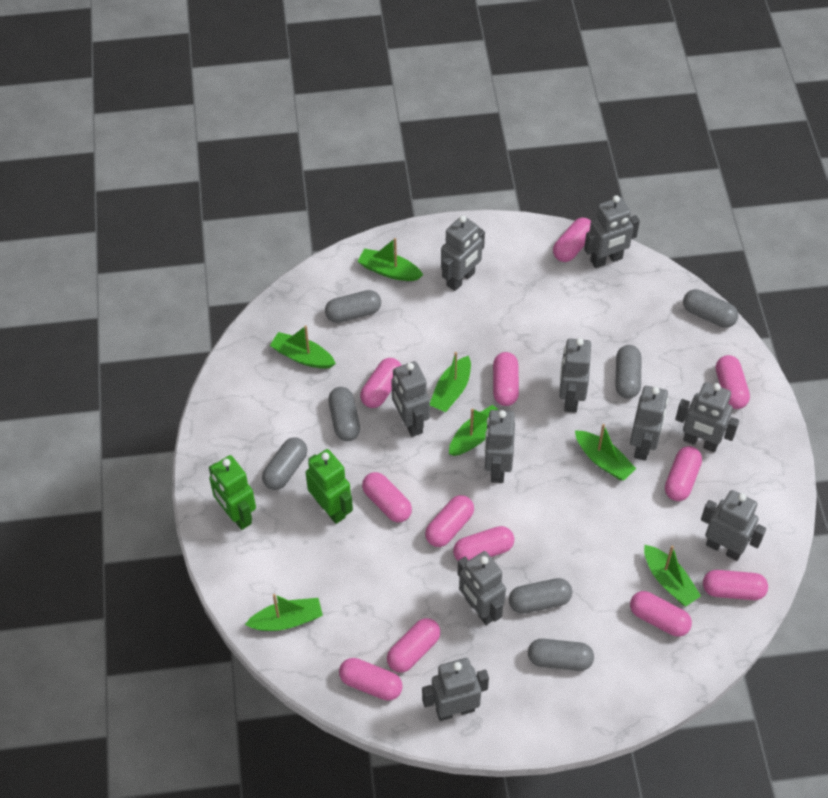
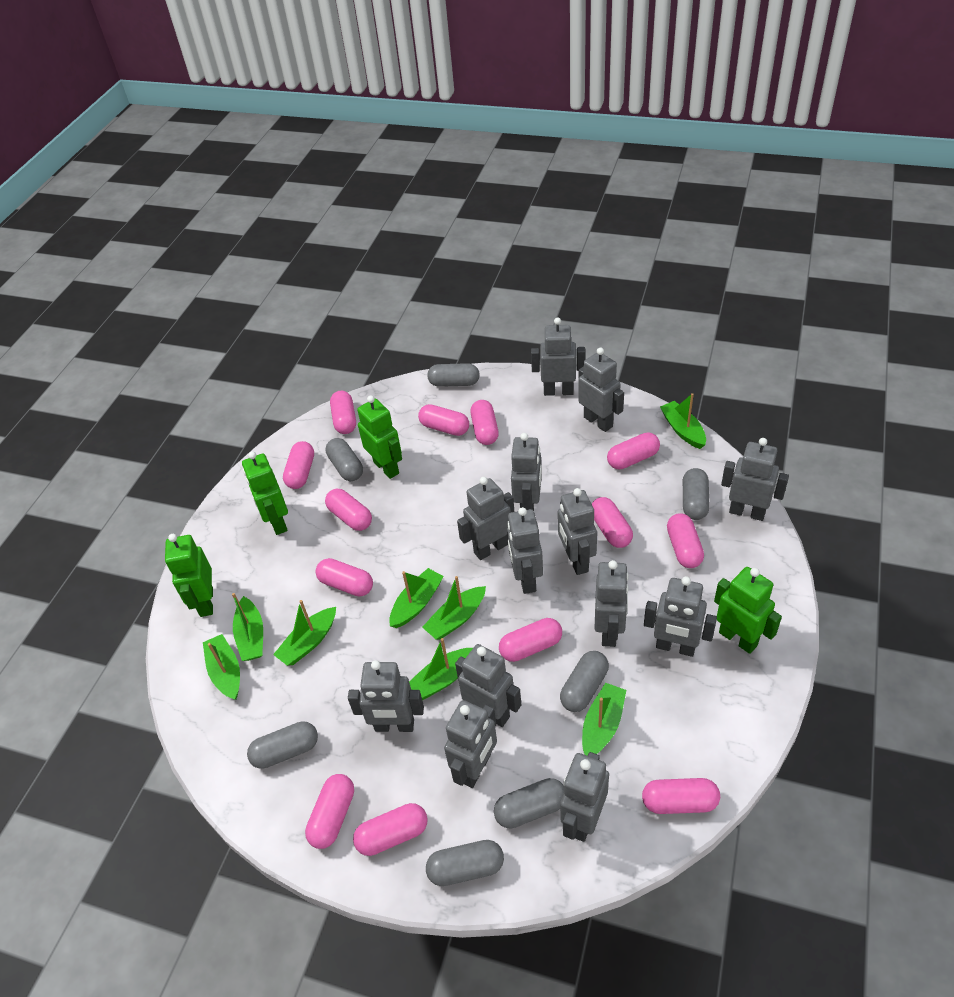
green boat: 7 -> 8
green robot: 2 -> 4
grey robot: 10 -> 13
pink capsule: 12 -> 13

